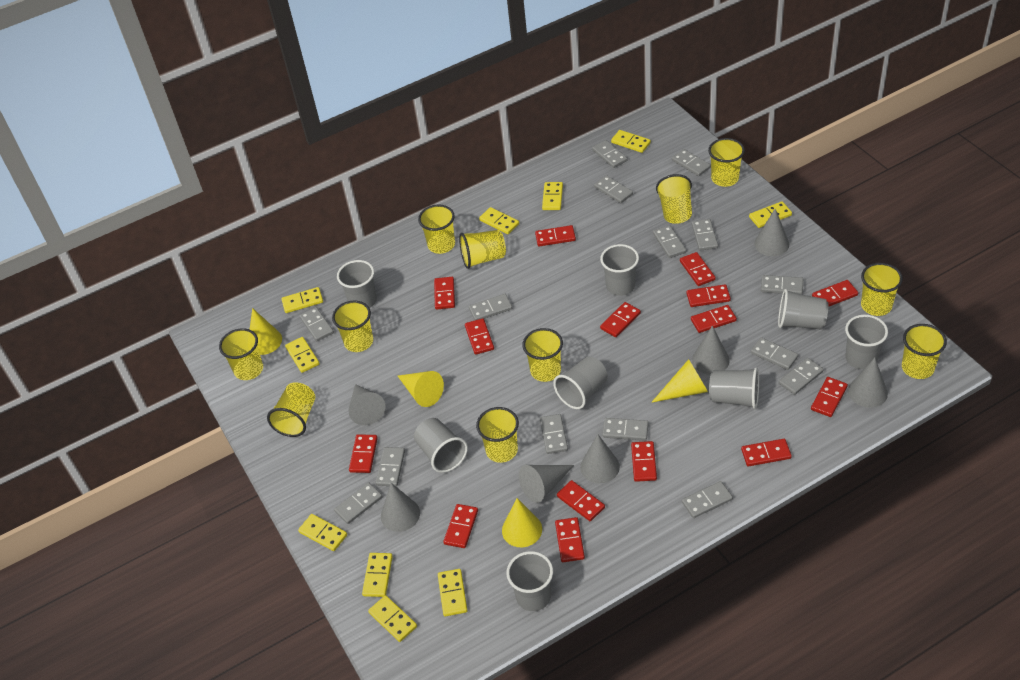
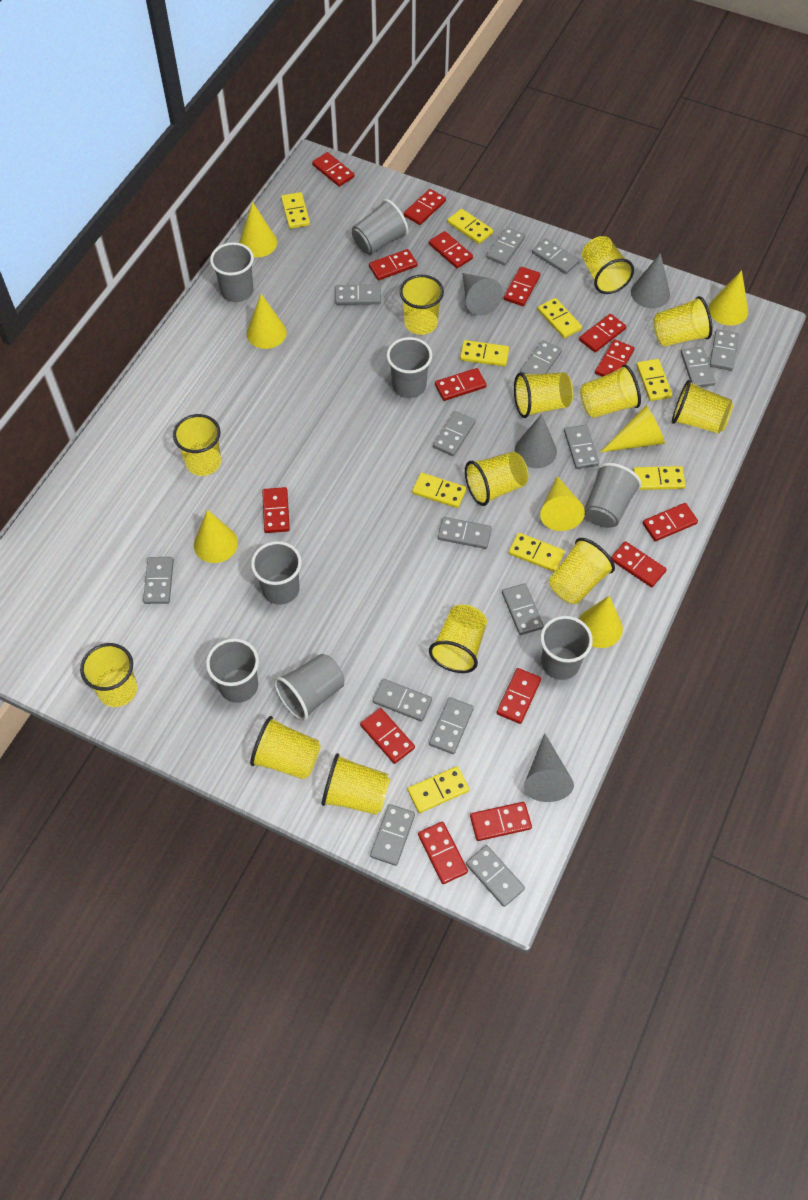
grey cone: 7 -> 4
yellow cone: 4 -> 7
yellow cup: 11 -> 13
yellow domino: 10 -> 9

